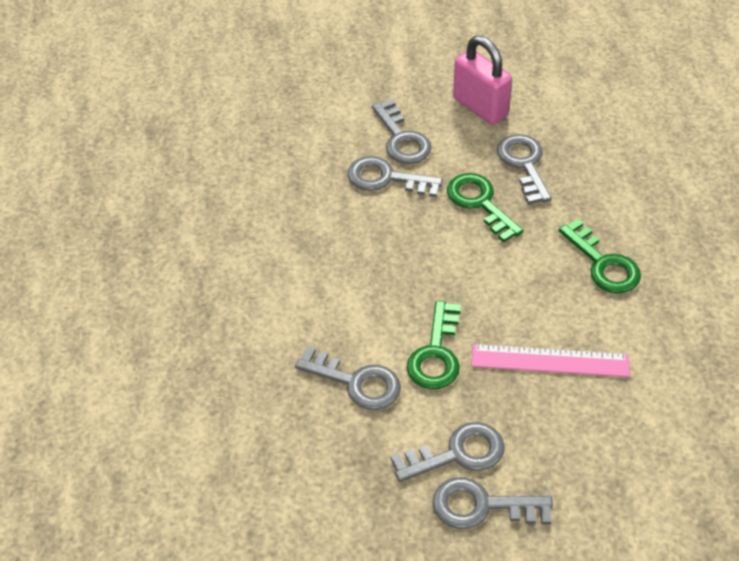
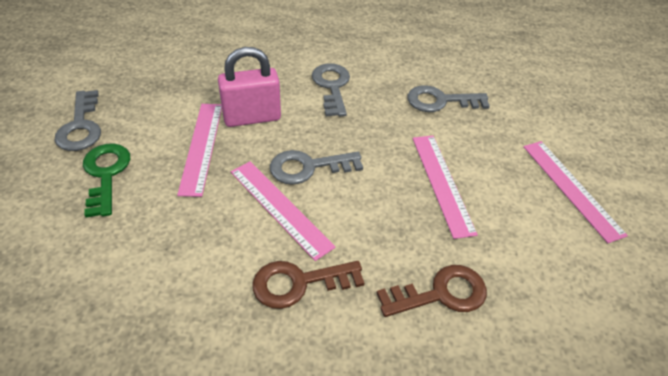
brown key: 0 -> 2
green key: 3 -> 1
grey key: 6 -> 4
pink ruler: 1 -> 4

